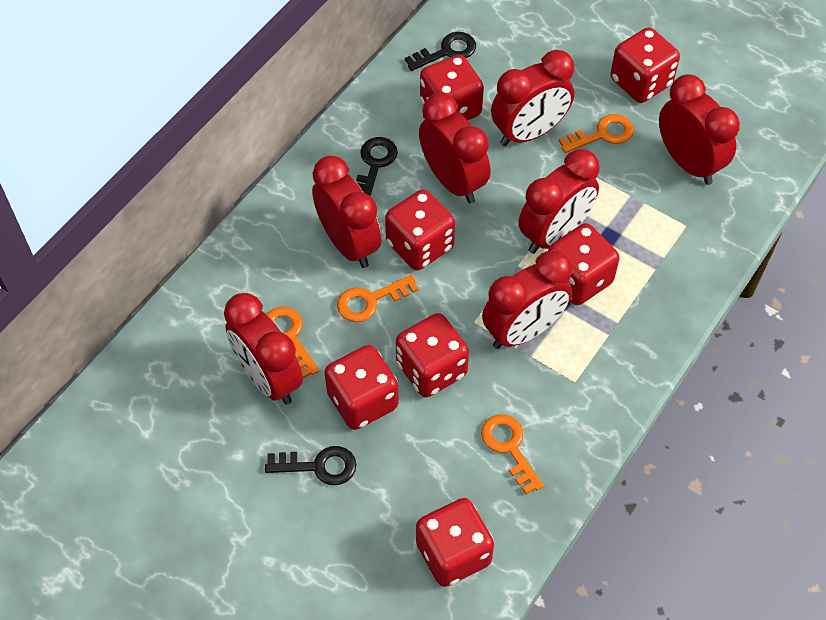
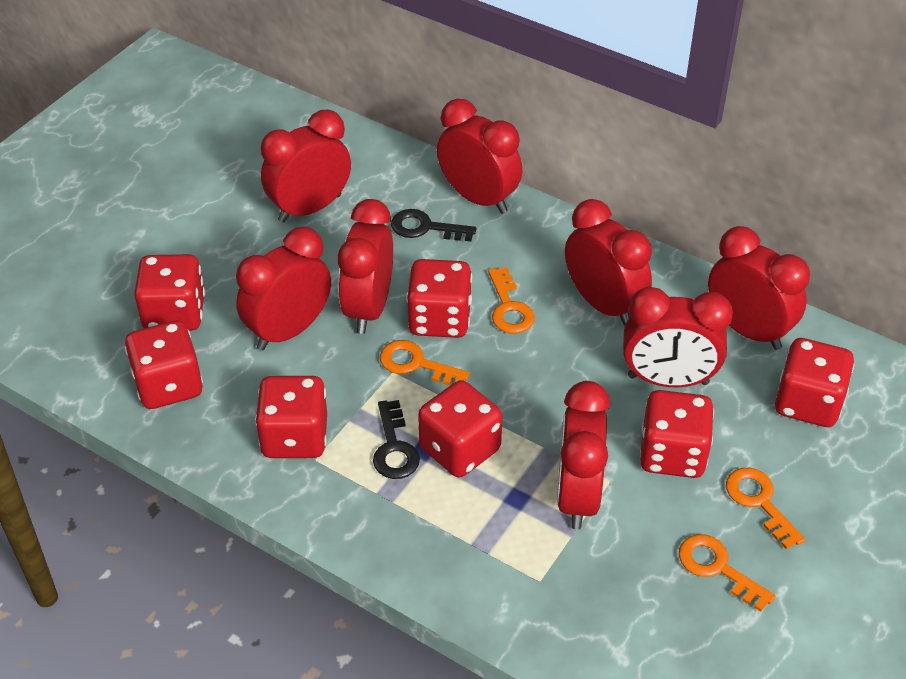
black key: 3 -> 2
red clock: 7 -> 8

